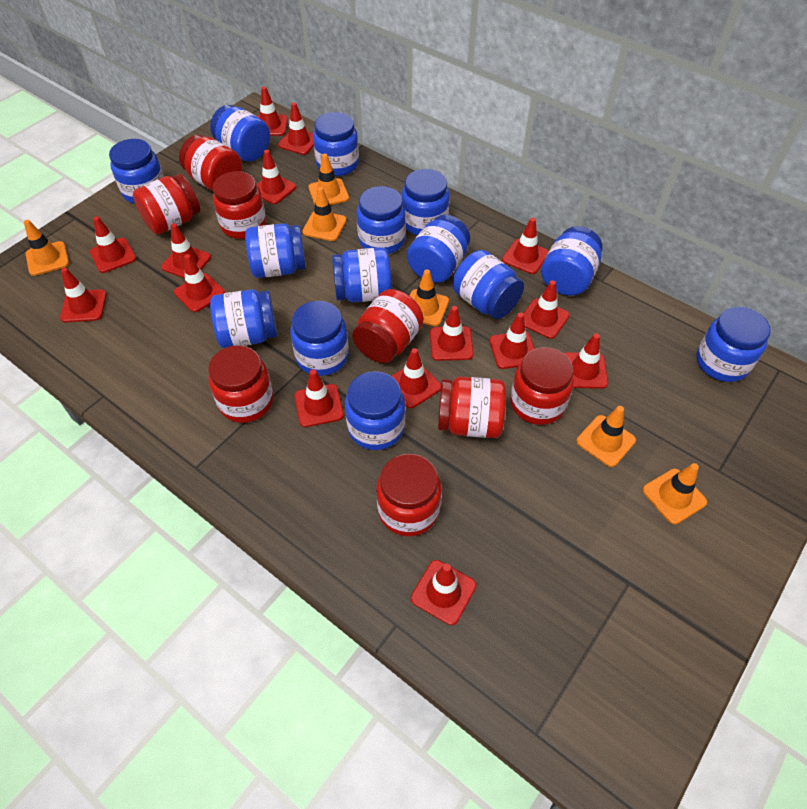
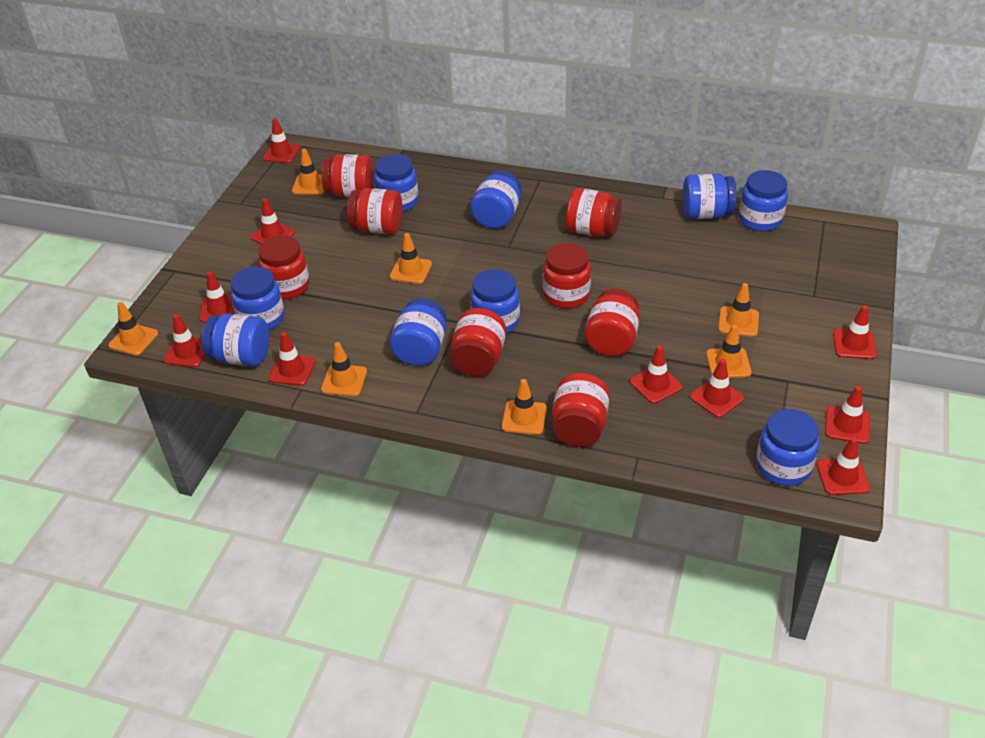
blue jar: 14 -> 9
orange traffic cone: 6 -> 7
red traffic cone: 15 -> 10

